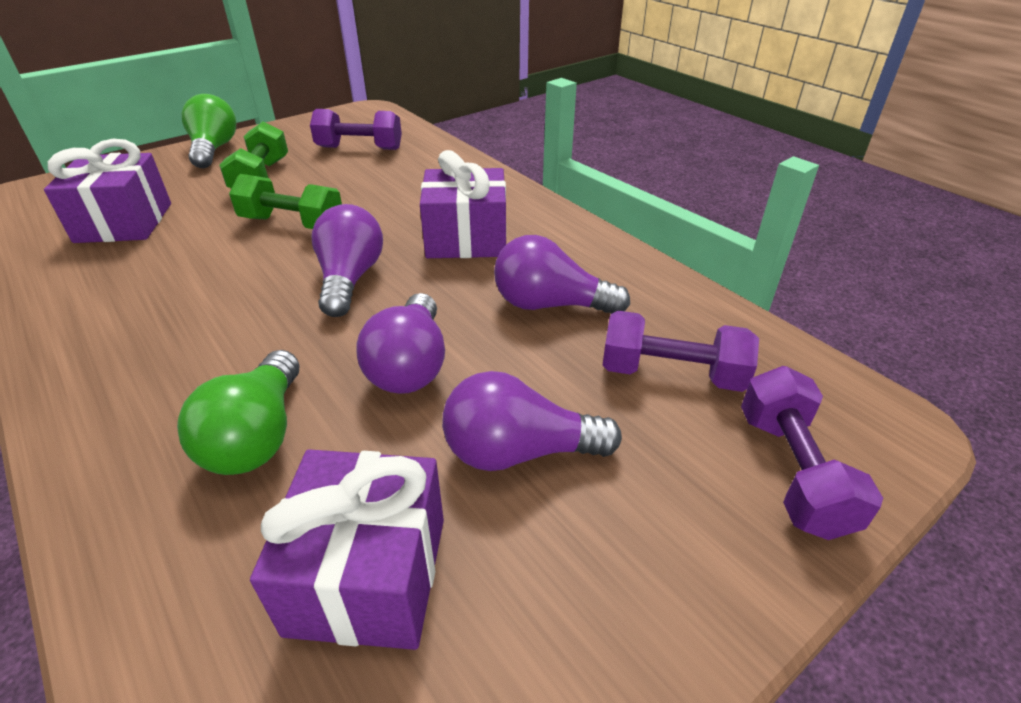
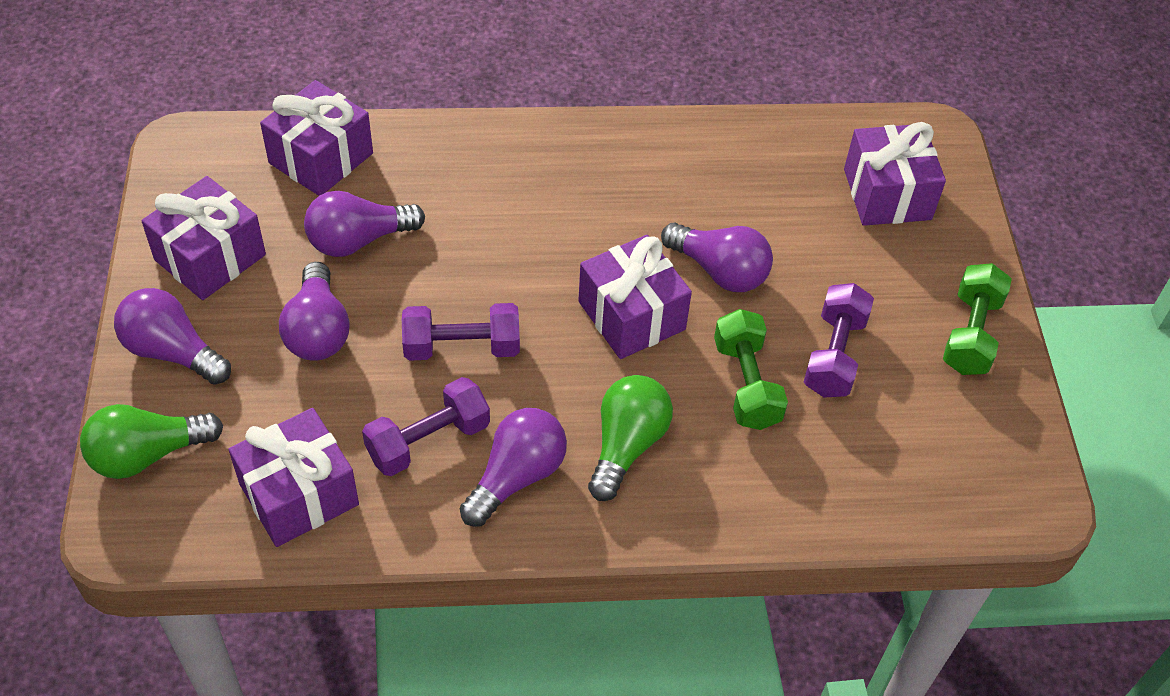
purple gift: 3 -> 5
purple light bulb: 4 -> 5

